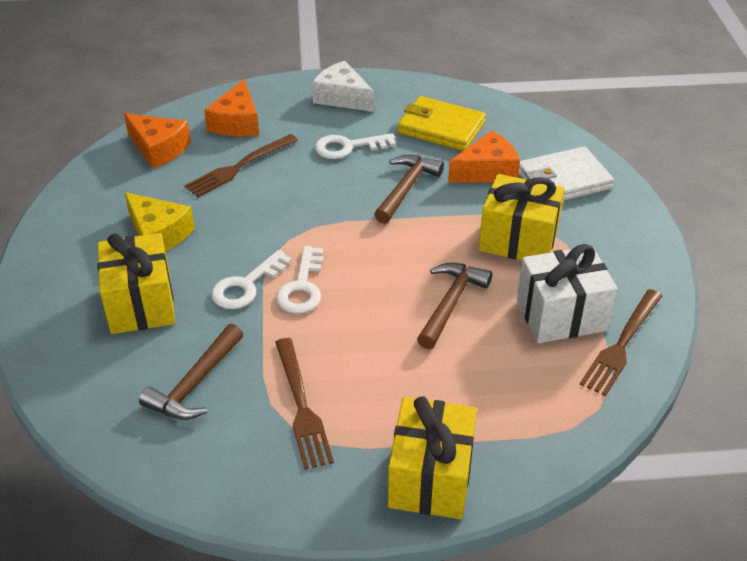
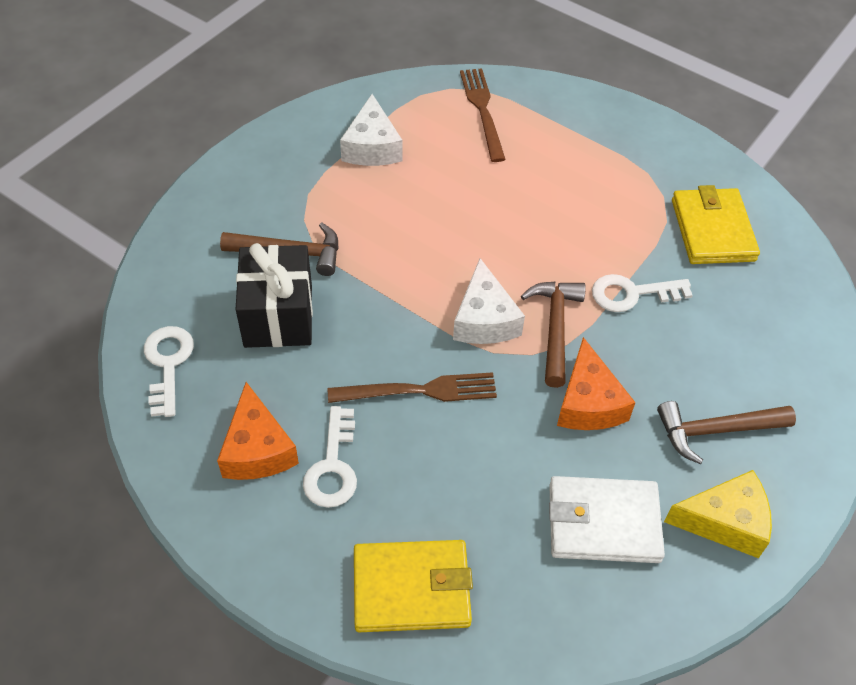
black gift: 0 -> 1
brown fork: 3 -> 2
orange cheese: 3 -> 2
white cheese: 1 -> 2
white gift: 1 -> 0
yellow gift: 3 -> 0
yellow wallet: 1 -> 2

